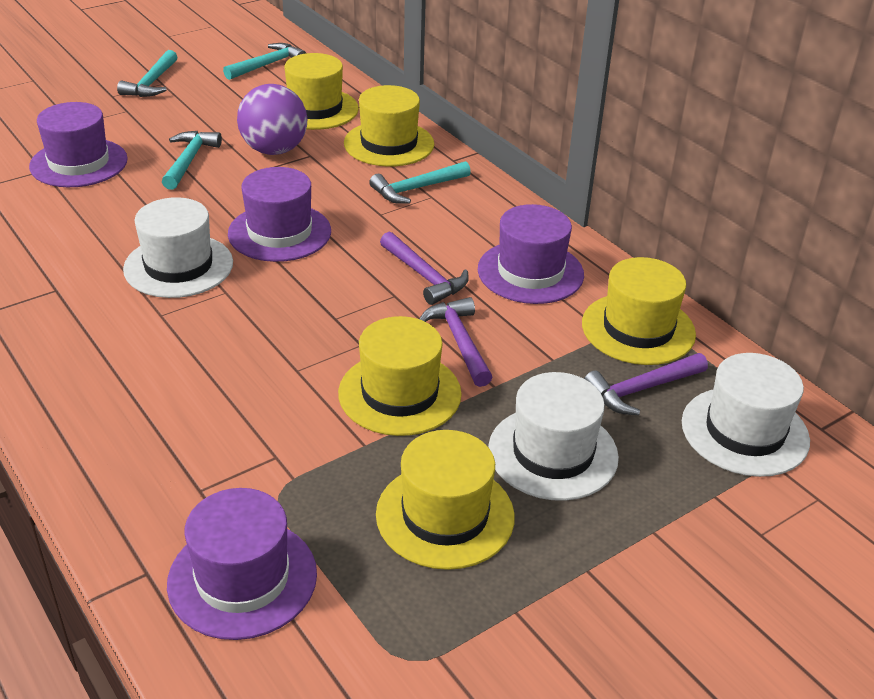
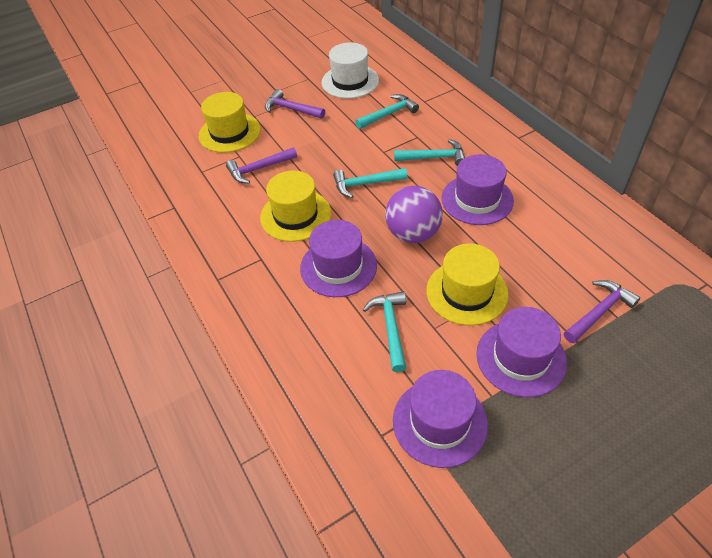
white hat: 3 -> 1
yellow hat: 5 -> 3

